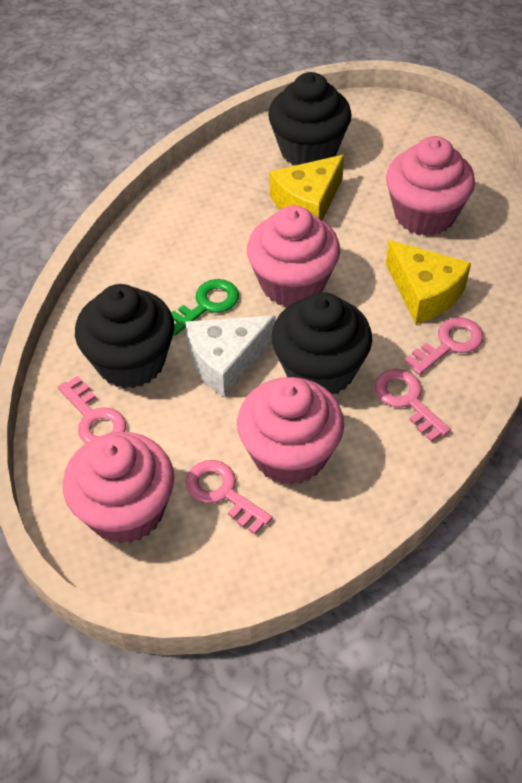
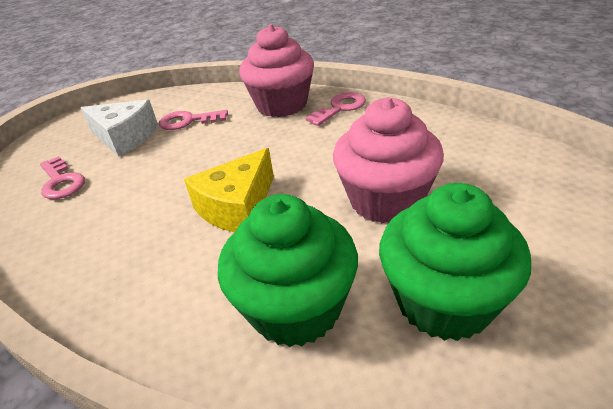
black cupcake: 3 -> 0
green cupcake: 0 -> 2
green key: 1 -> 0
pink cupcake: 4 -> 2
pink key: 4 -> 3
yellow cheese: 2 -> 1

